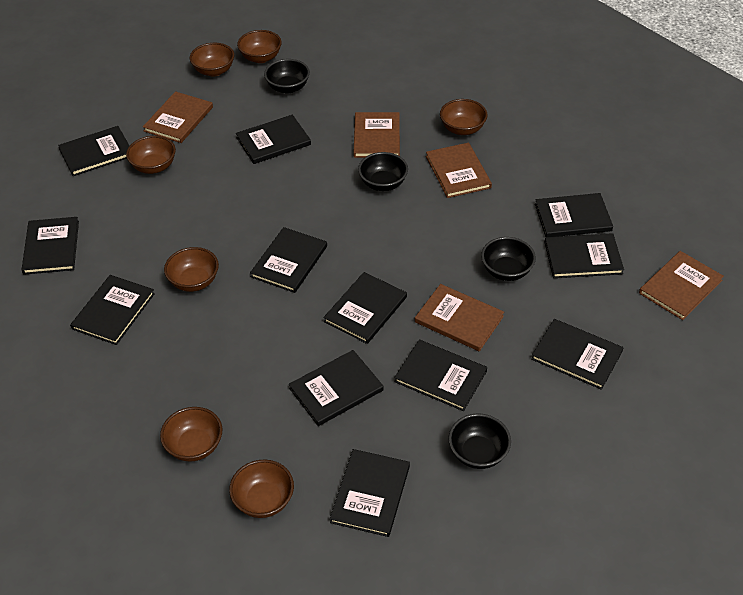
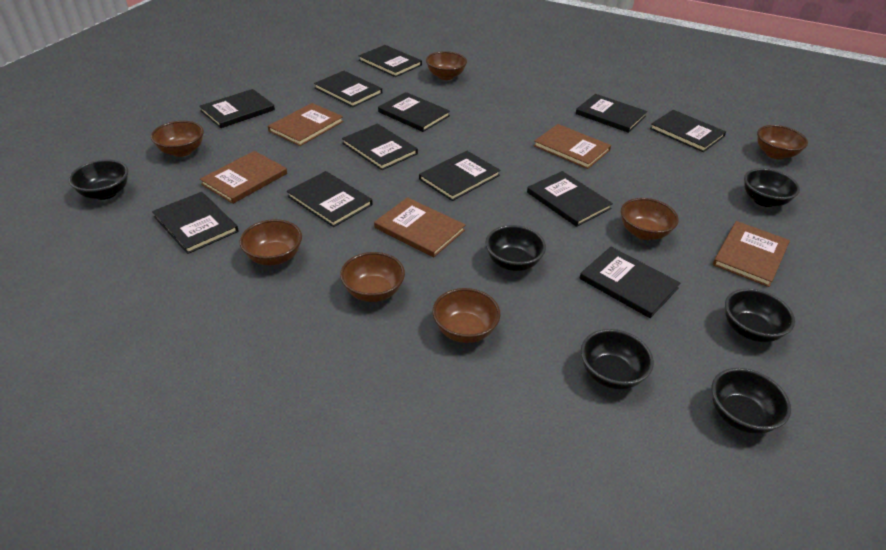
black bowl: 4 -> 6

